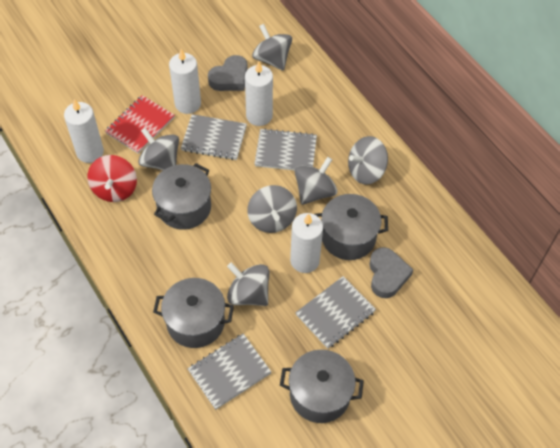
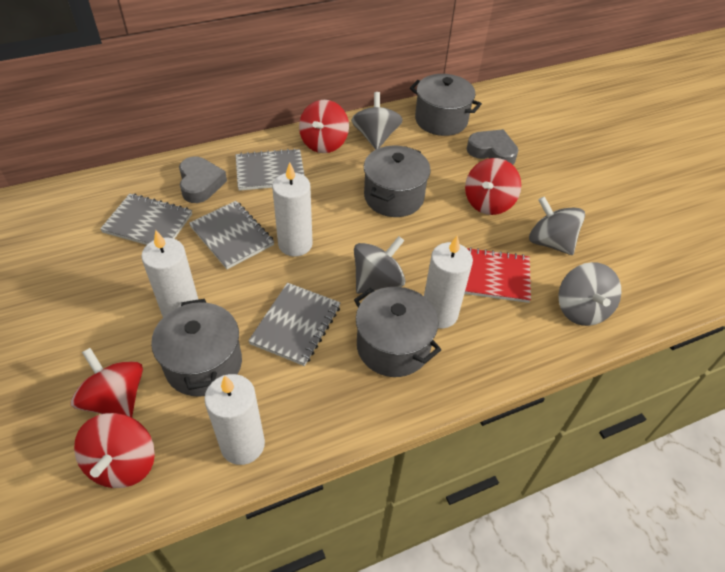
grey spinning top: 6 -> 4
red spinning top: 1 -> 4

